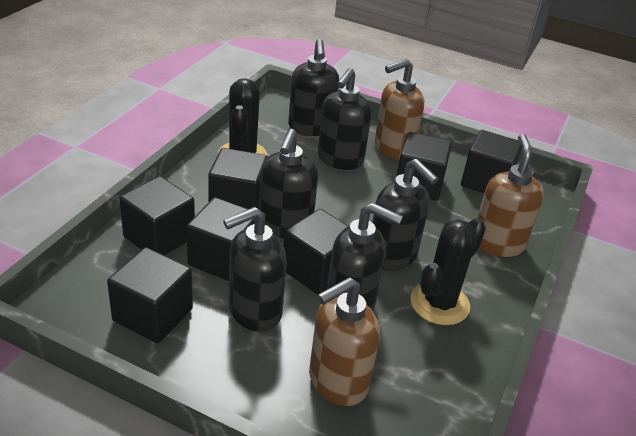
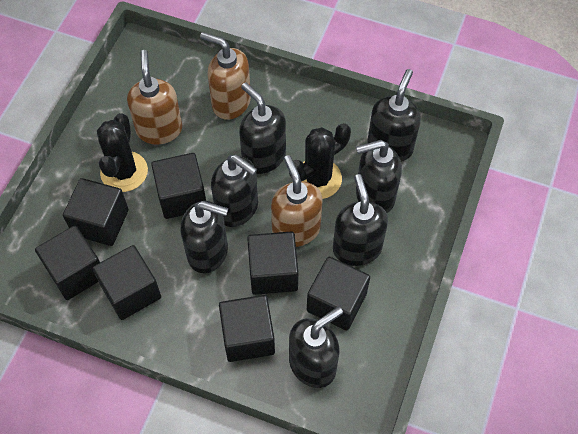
black soap dispenser: 6 -> 7

